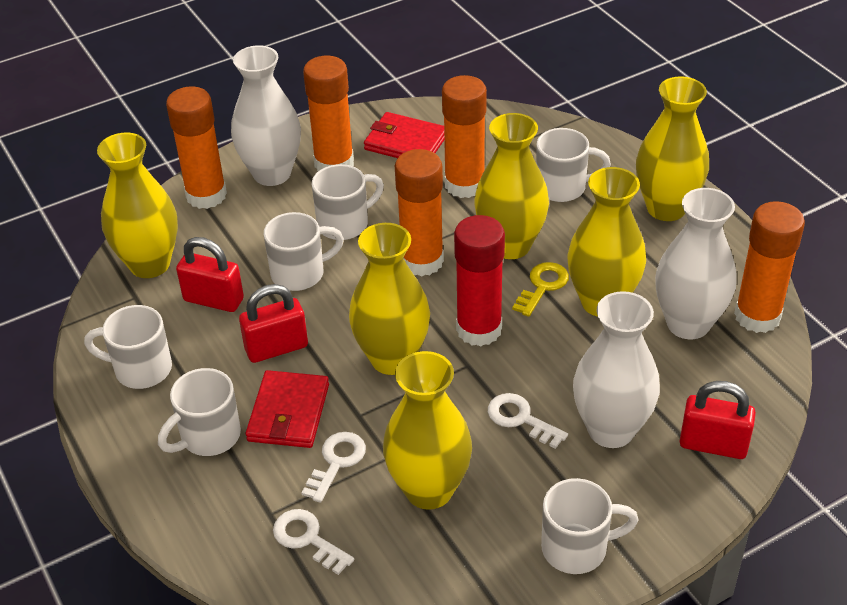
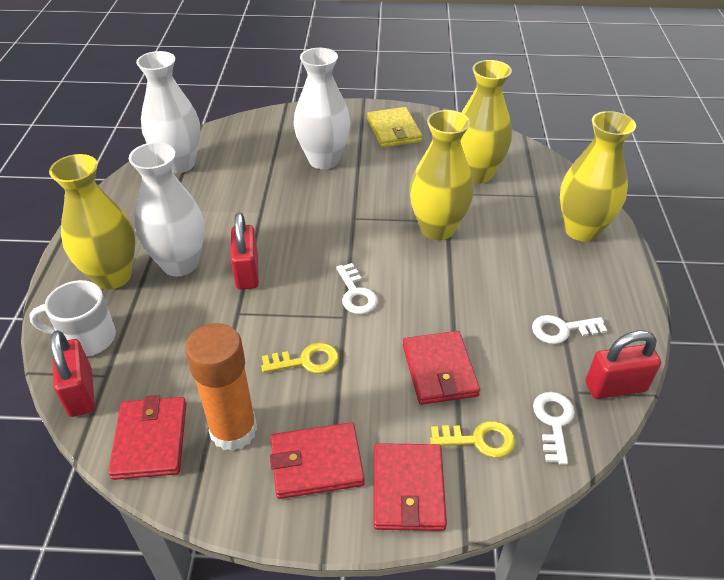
orange glue stick: 5 -> 1
red glue stick: 1 -> 0
red wallet: 2 -> 4
white mug: 6 -> 1
yellow key: 1 -> 2
yellow vase: 6 -> 4
yellow wallet: 0 -> 1

